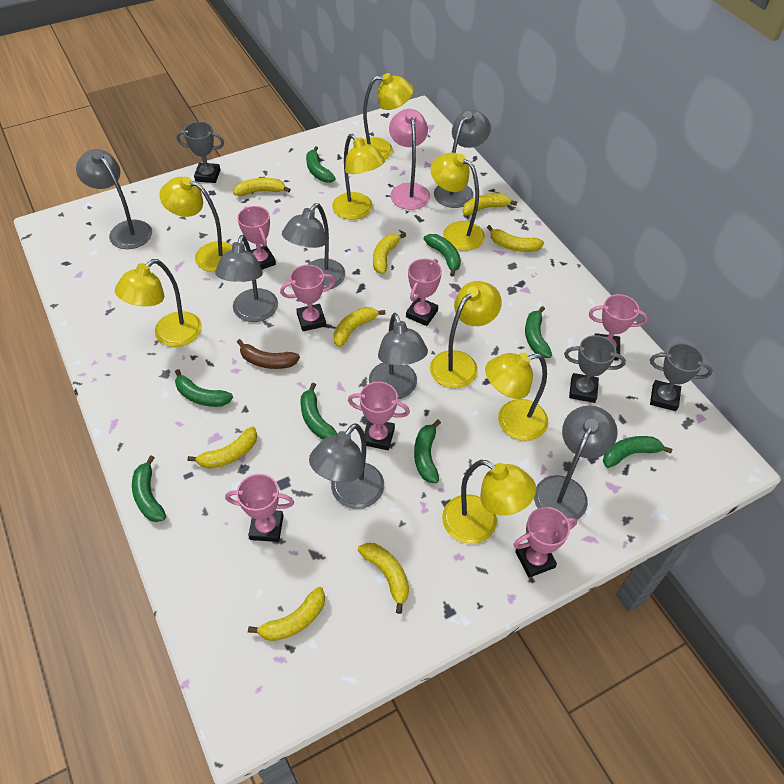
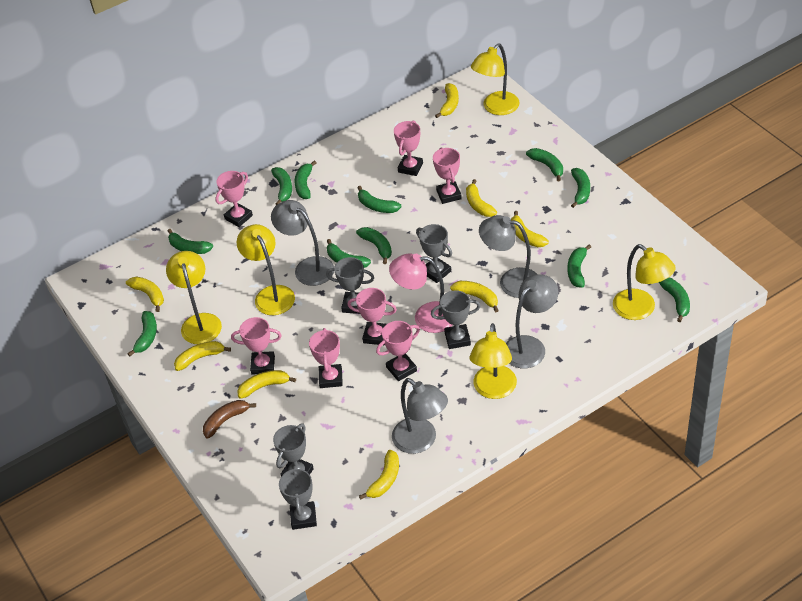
green banana: 8 -> 11
grey lamp: 7 -> 4
grey trophy: 3 -> 5
yellow lamp: 8 -> 5

